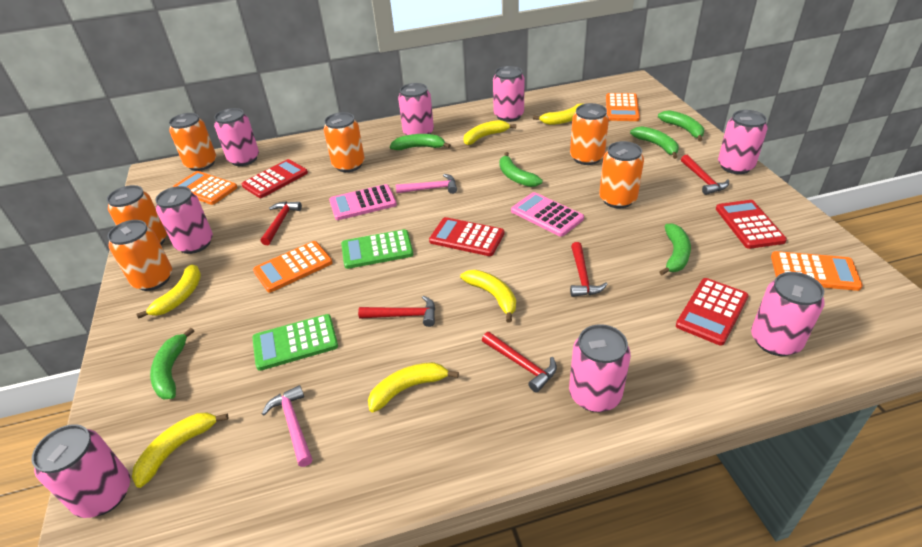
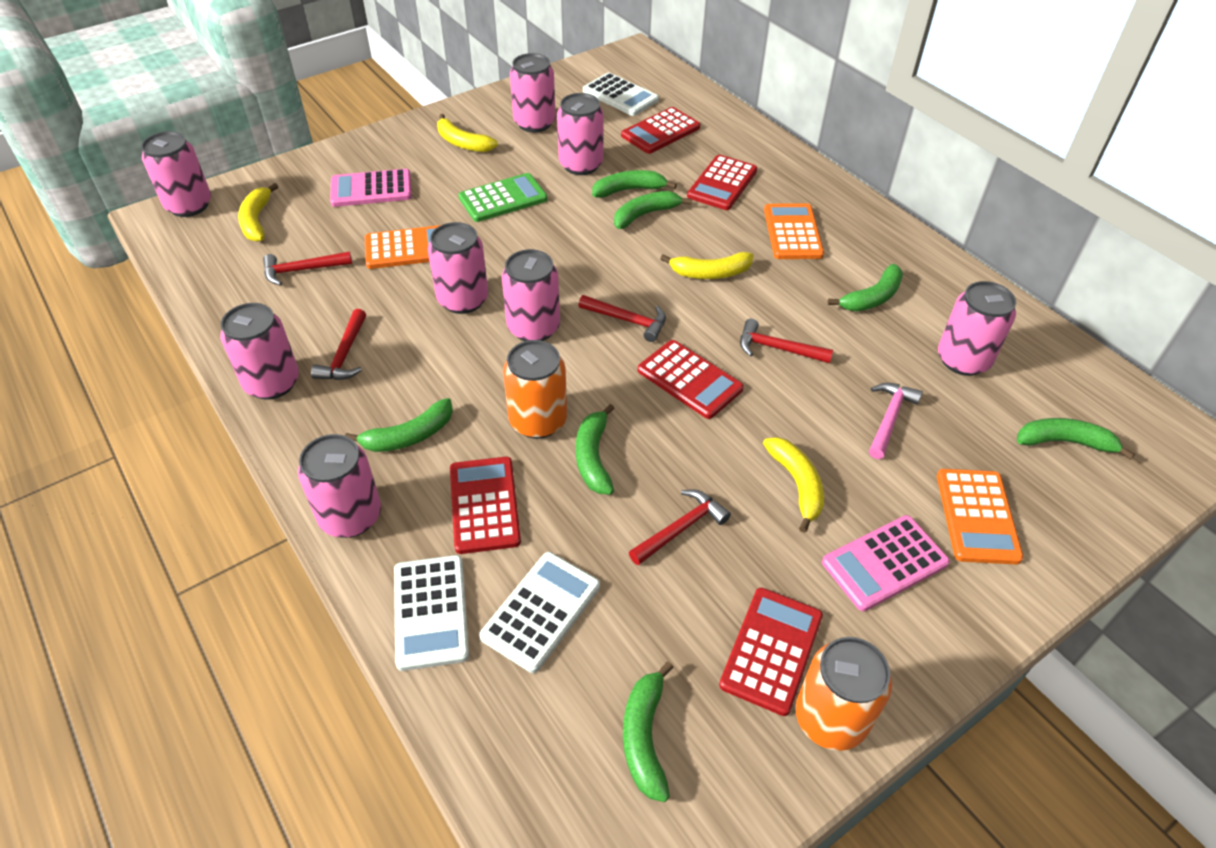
green banana: 6 -> 7
green calculator: 2 -> 1
orange calculator: 4 -> 3
orange can: 6 -> 2
pink hammer: 2 -> 1
red calculator: 4 -> 5
white calculator: 0 -> 3
yellow banana: 6 -> 4

